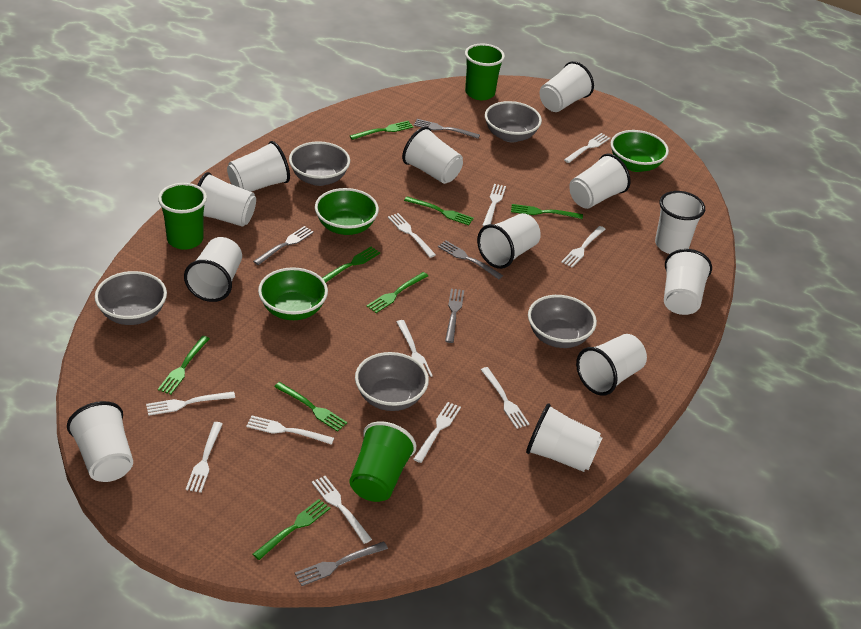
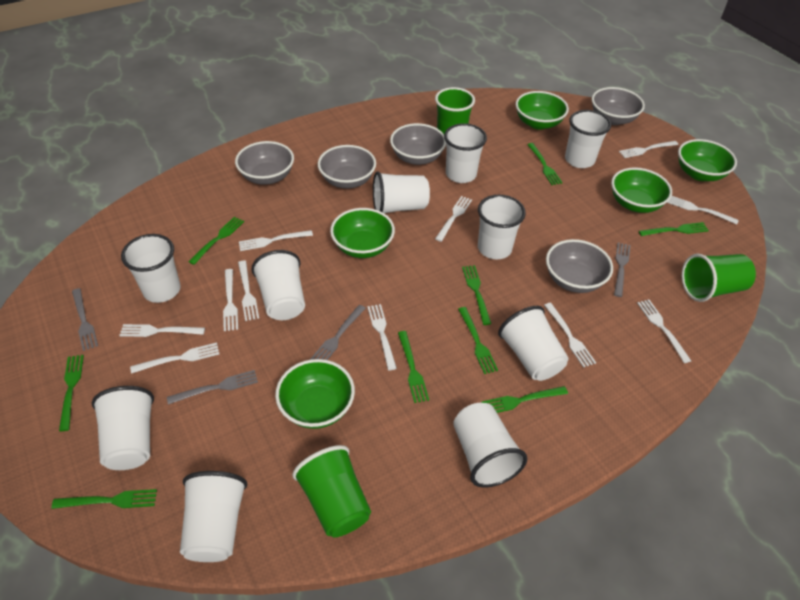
green bowl: 3 -> 5
green fork: 8 -> 9
grey fork: 5 -> 4
white cup: 12 -> 10

